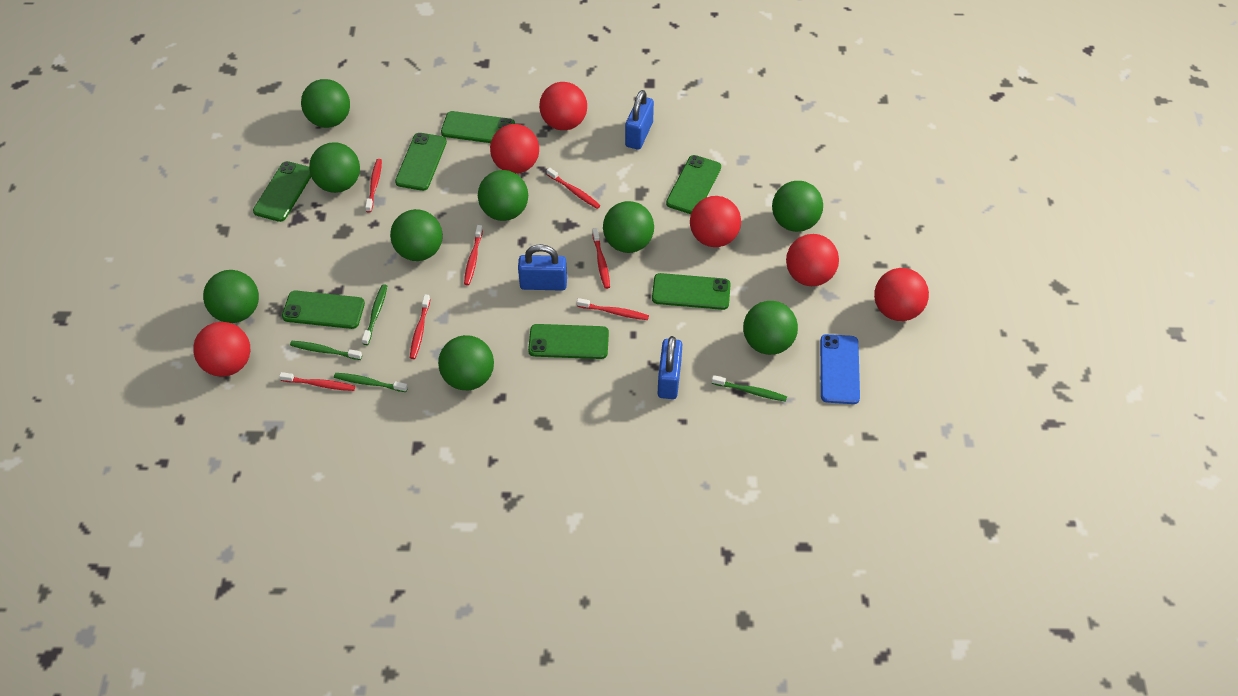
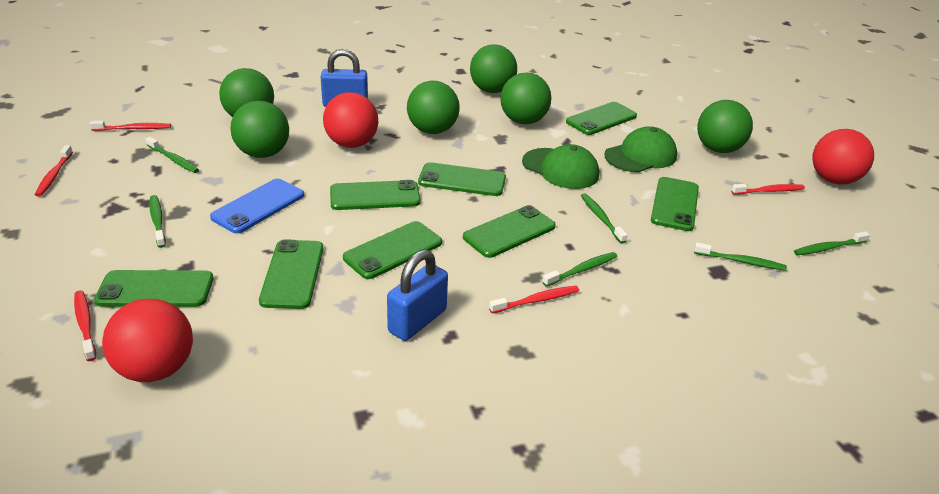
blue padlock: 3 -> 2
green ball: 9 -> 6
green cap: 0 -> 2
green phone: 7 -> 8
green toothbrush: 4 -> 6
red ball: 6 -> 3
red toothbrush: 7 -> 5

